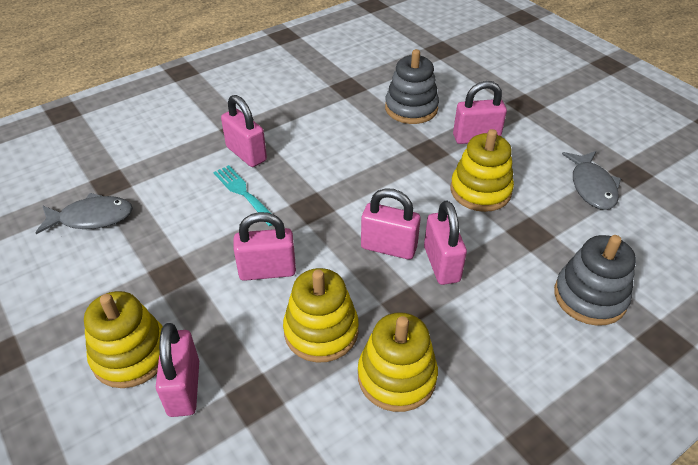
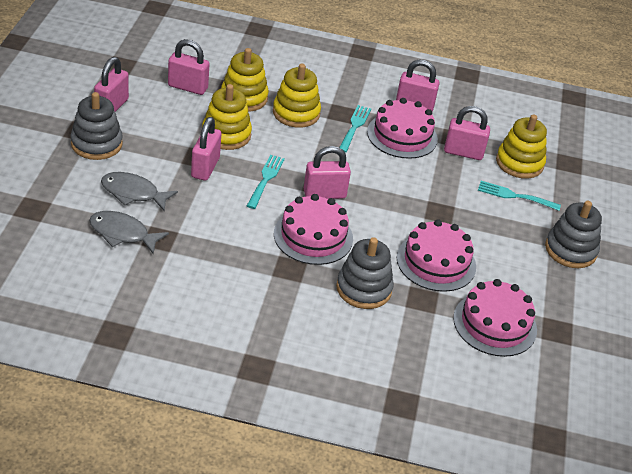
grey stacking toy: 2 -> 3
pink cake: 0 -> 4
turquoise fork: 1 -> 3

